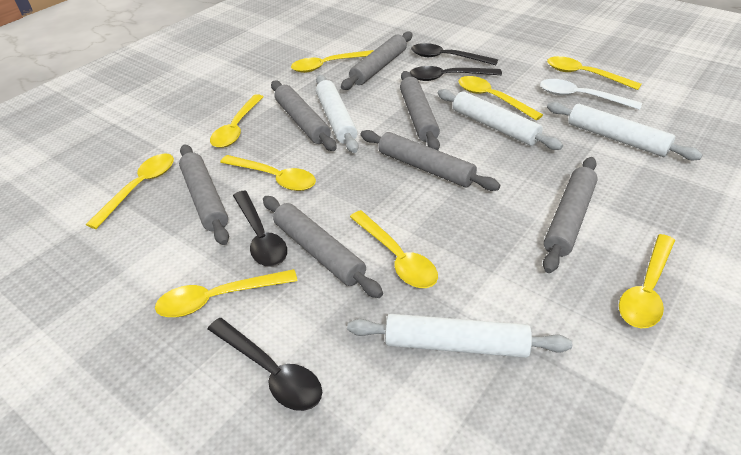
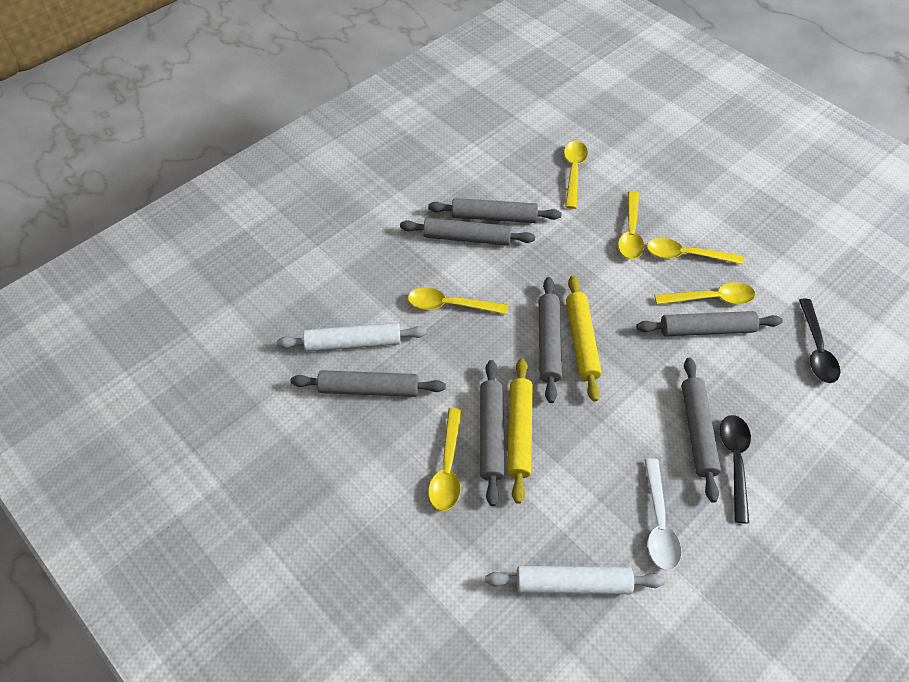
black spoon: 4 -> 2
white rolling pin: 4 -> 2
yellow rolling pin: 0 -> 2
yellow spoon: 9 -> 6

